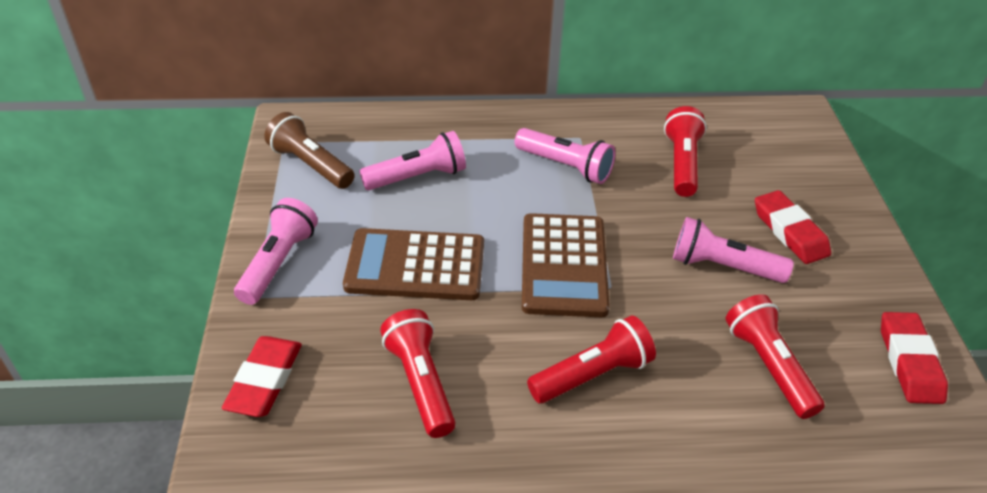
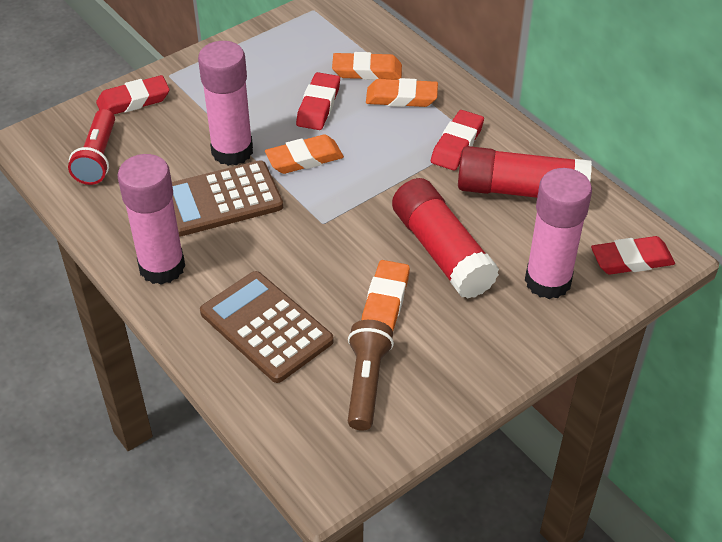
orange eraser: 0 -> 4
pink flashlight: 4 -> 0
pink glue stick: 0 -> 3
red eraser: 3 -> 4
red flashlight: 4 -> 1
red glue stick: 0 -> 2

